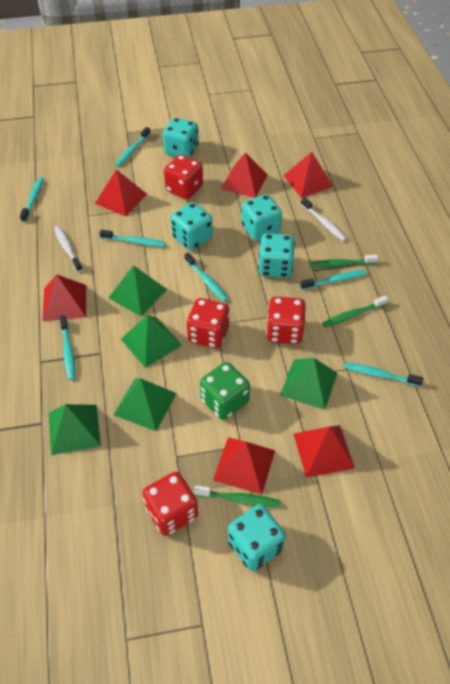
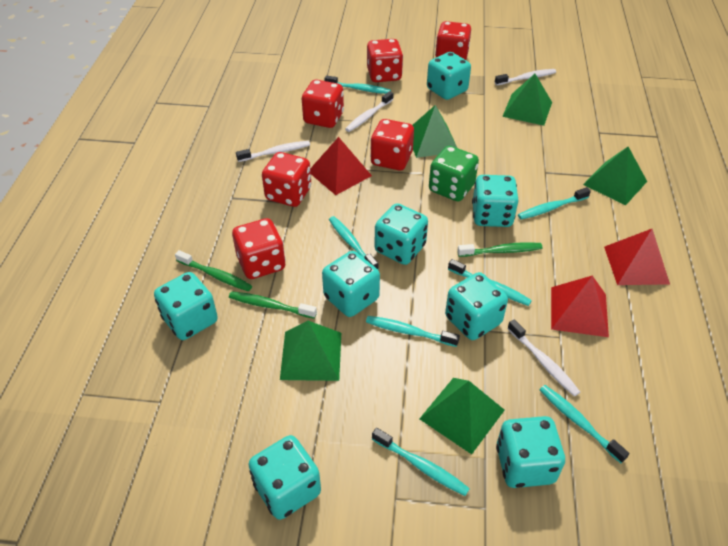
red dice: 4 -> 6
red pyramid: 6 -> 3
turquoise dice: 5 -> 8
white toothbrush: 2 -> 4

